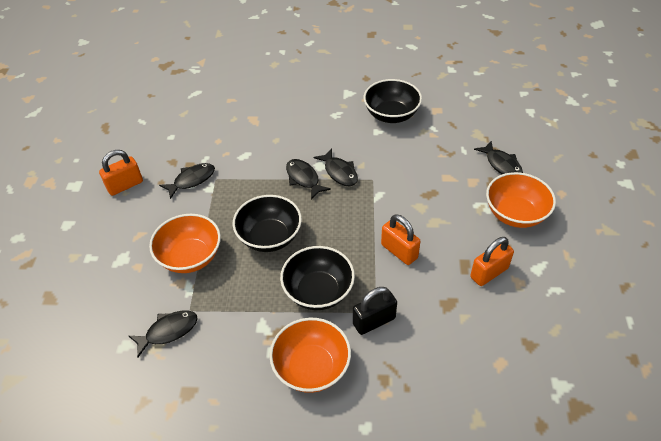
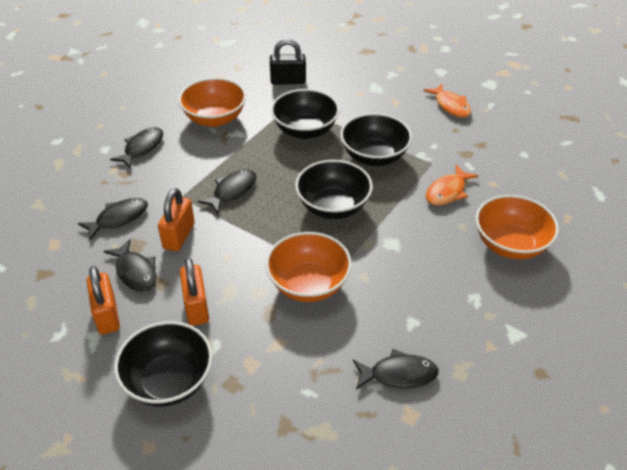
black bowl: 3 -> 4
orange fish: 0 -> 2

